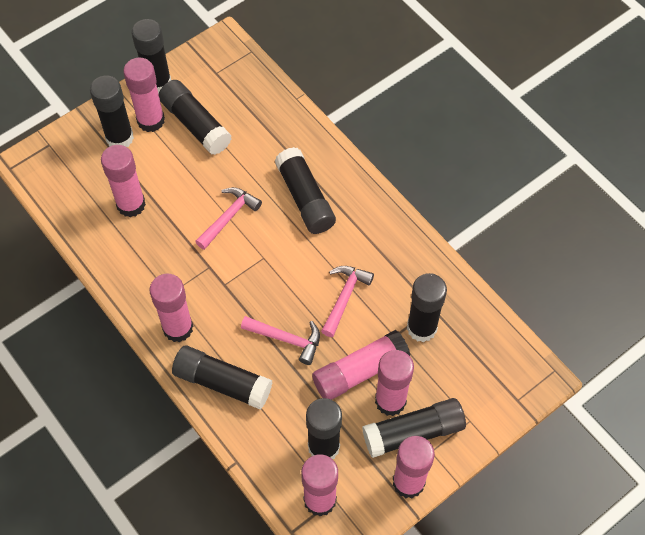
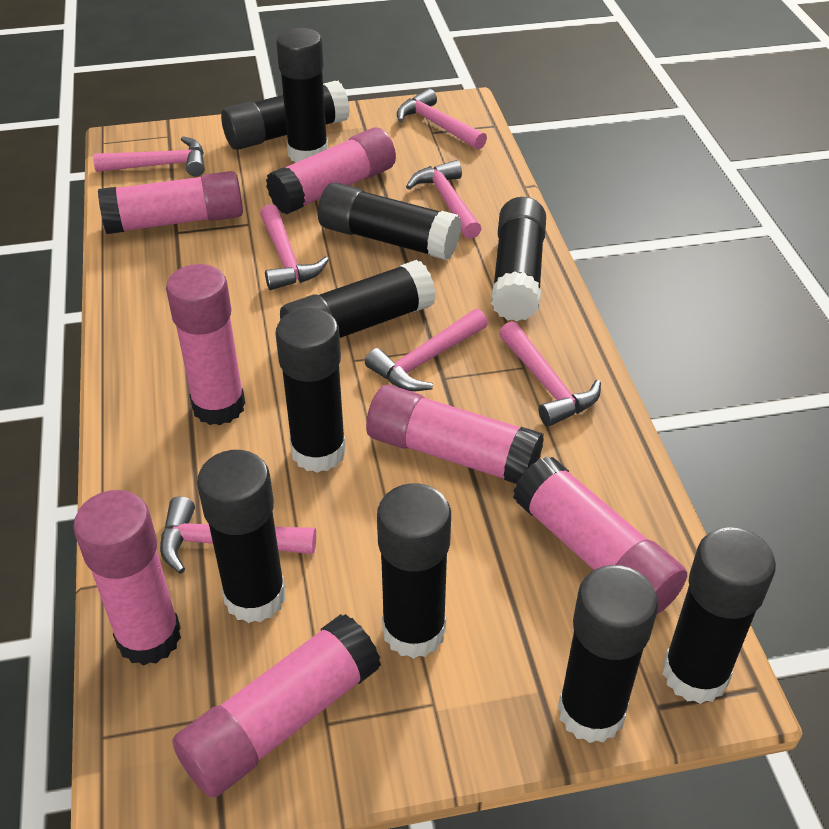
black glue stick: 8 -> 10
pink hammer: 3 -> 7

